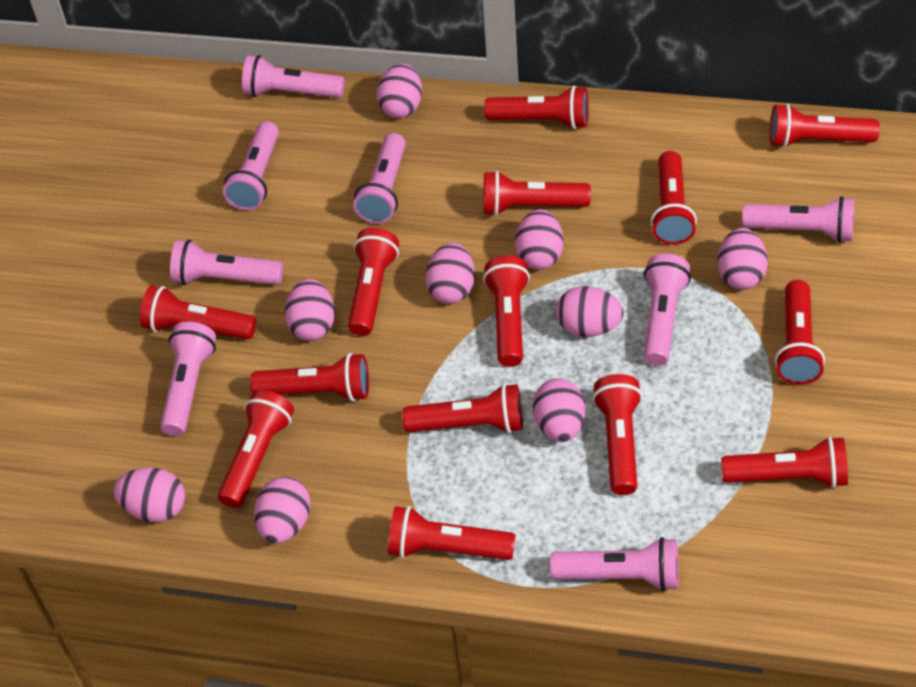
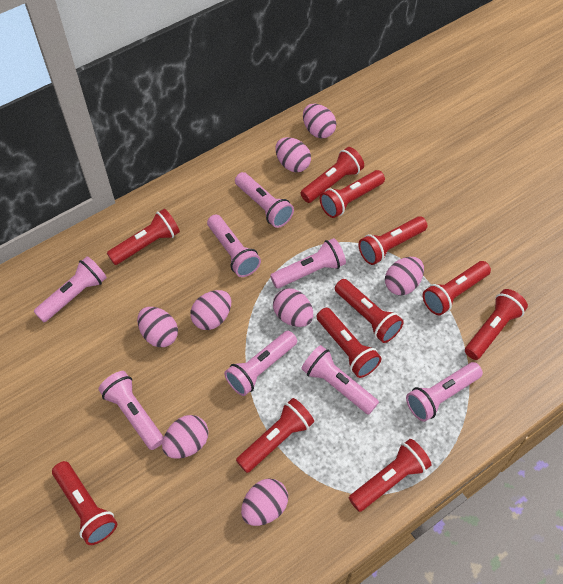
pink egg: 9 -> 8
red flashlight: 14 -> 11

